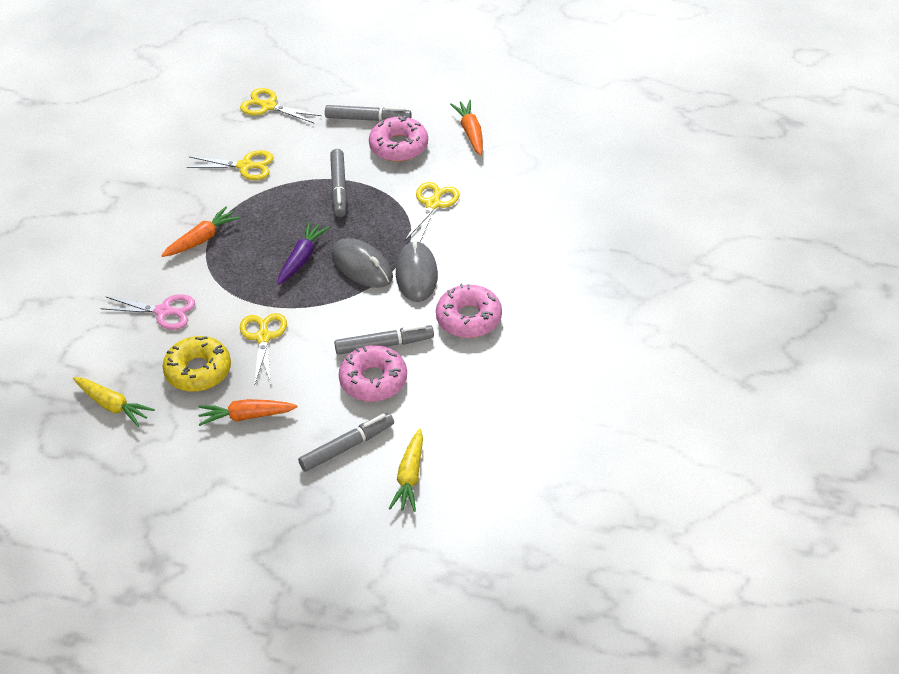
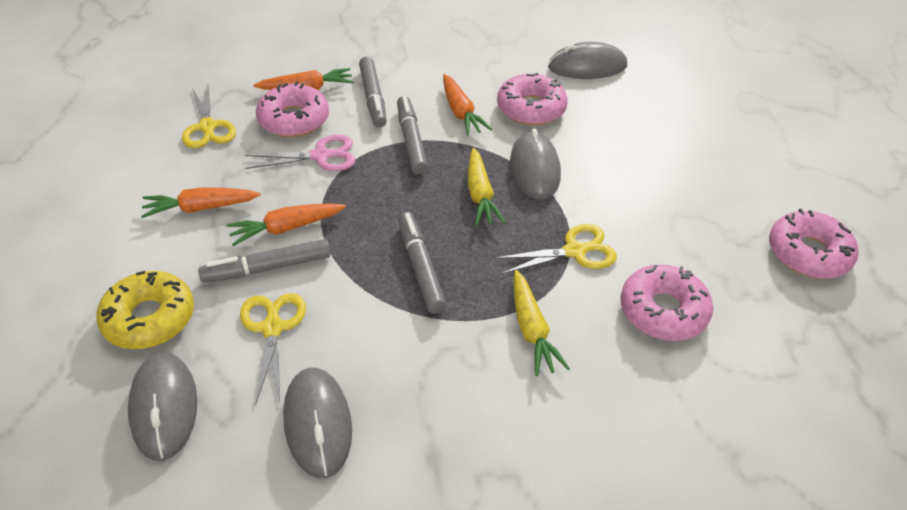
grey mouse: 2 -> 4
orange carrot: 3 -> 4
pink donut: 3 -> 4
purple carrot: 1 -> 0
yellow scissors: 4 -> 3

